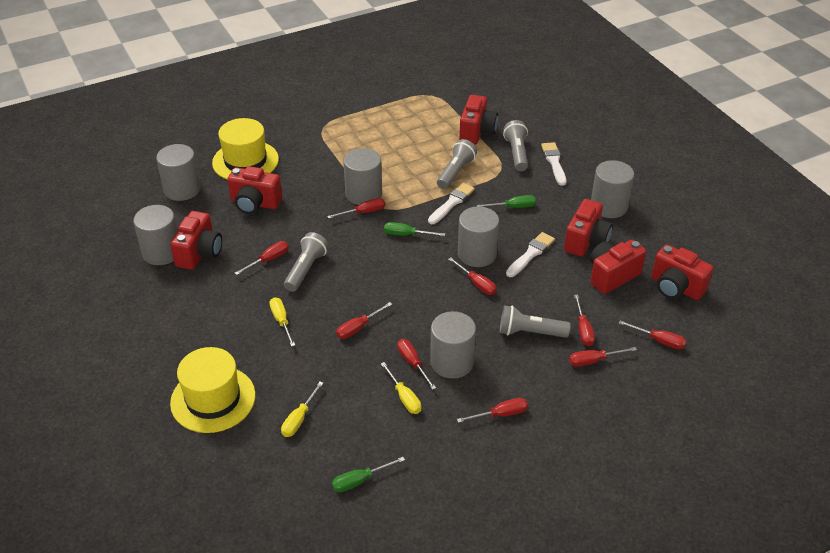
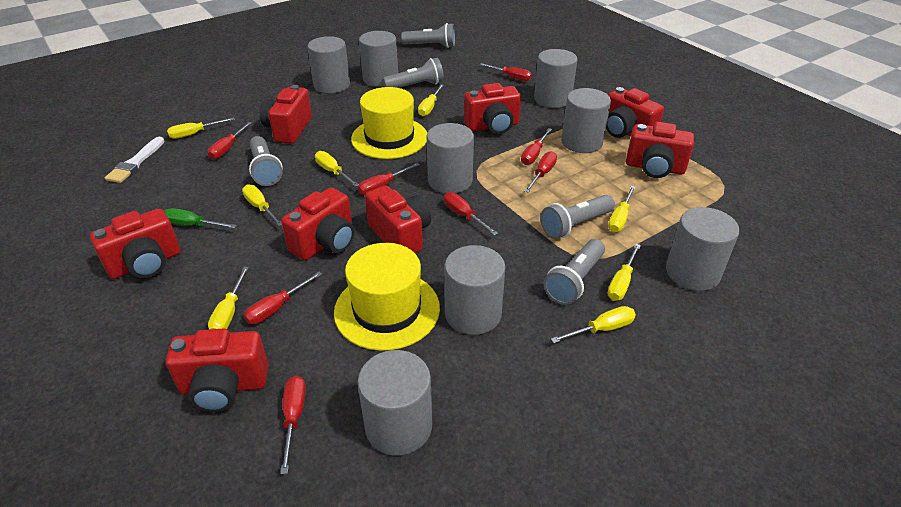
green screwdriver: 3 -> 1
grey cylinder: 6 -> 8
grey flashlight: 4 -> 5
red camera: 6 -> 8
red screwdriver: 9 -> 8
white brush: 3 -> 1
yellow screwdriver: 3 -> 8

